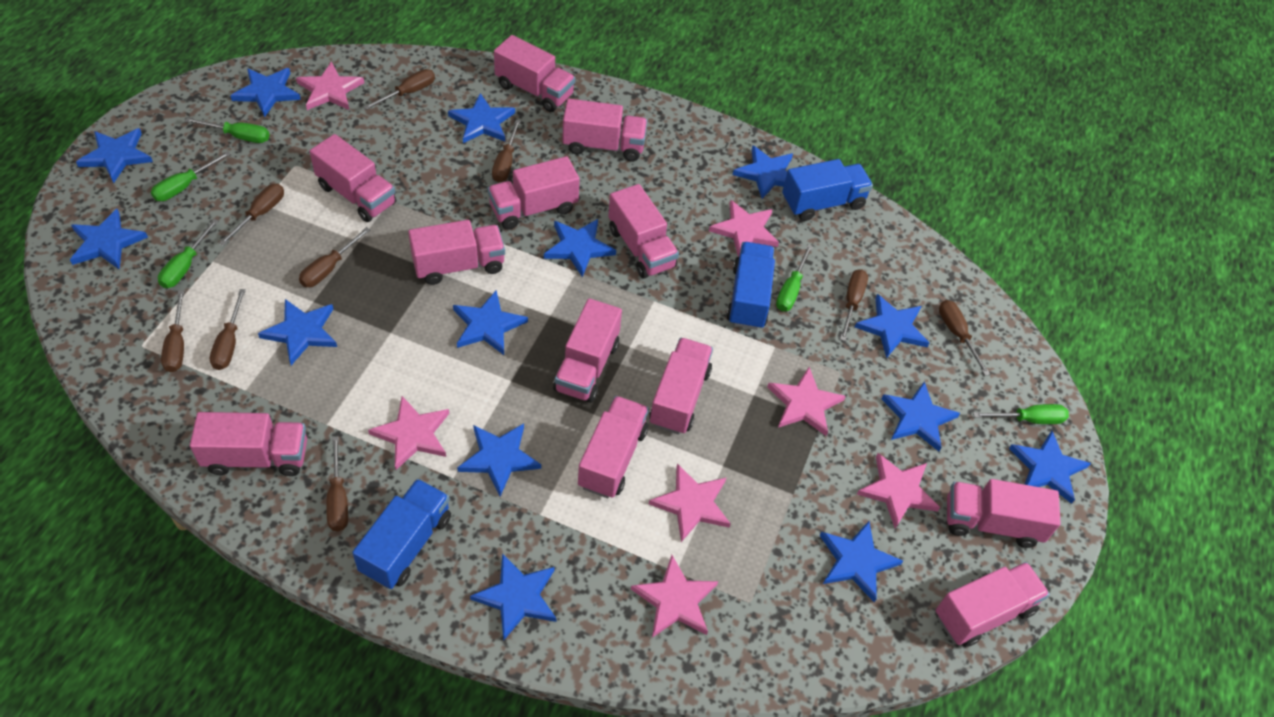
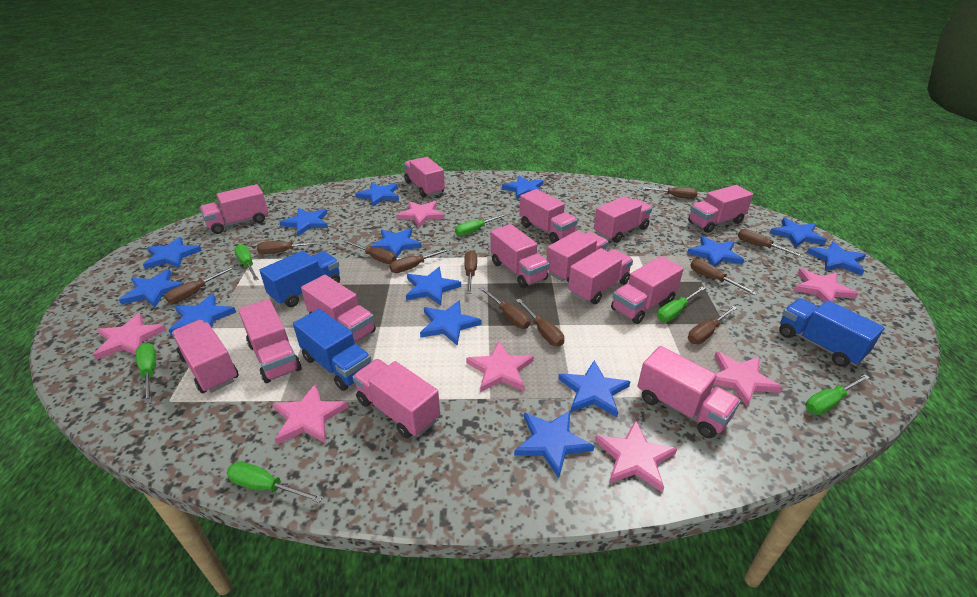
brown screwdriver: 9 -> 11
green screwdriver: 5 -> 6
pink truck: 12 -> 14

